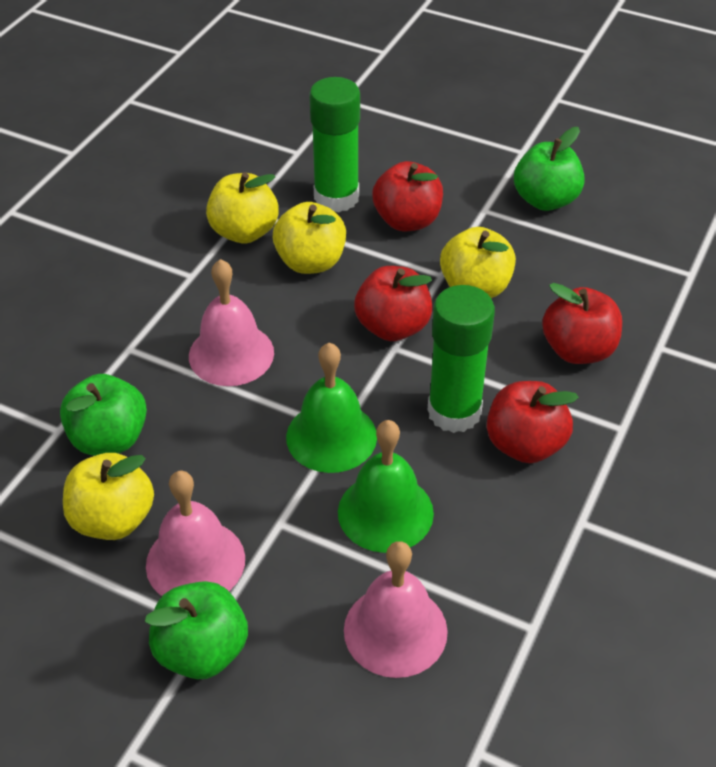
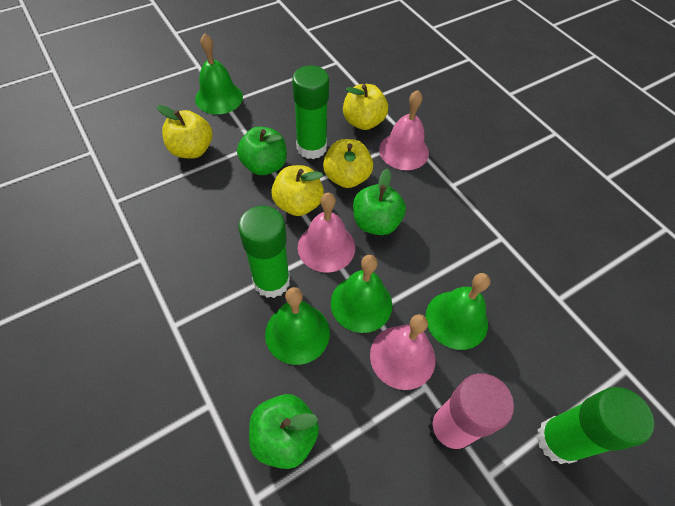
green bell: 2 -> 4
green glue stick: 2 -> 3
pink glue stick: 0 -> 1
red apple: 4 -> 0

